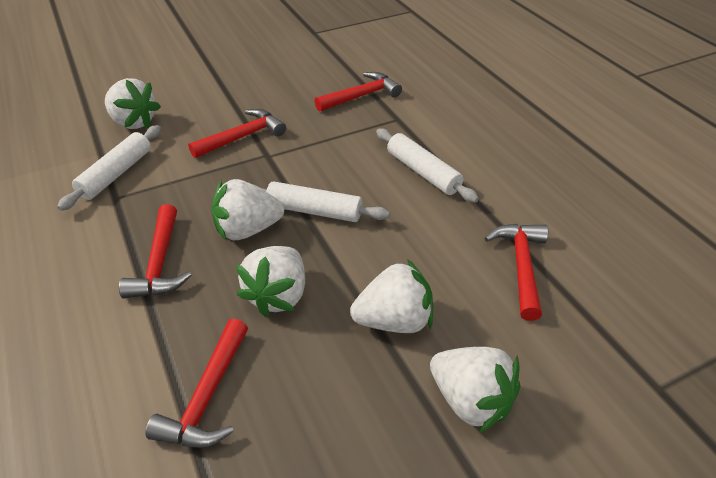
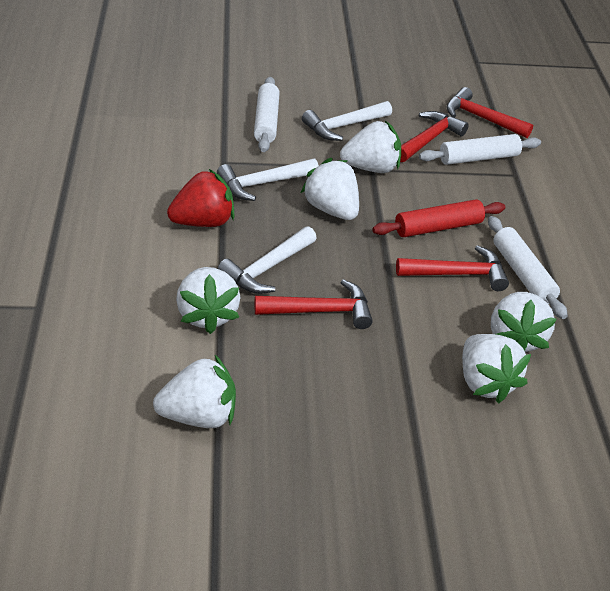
red hammer: 5 -> 4
red rolling pin: 0 -> 1
red strawberry: 0 -> 1
white hammer: 0 -> 3
white strawberry: 5 -> 6

